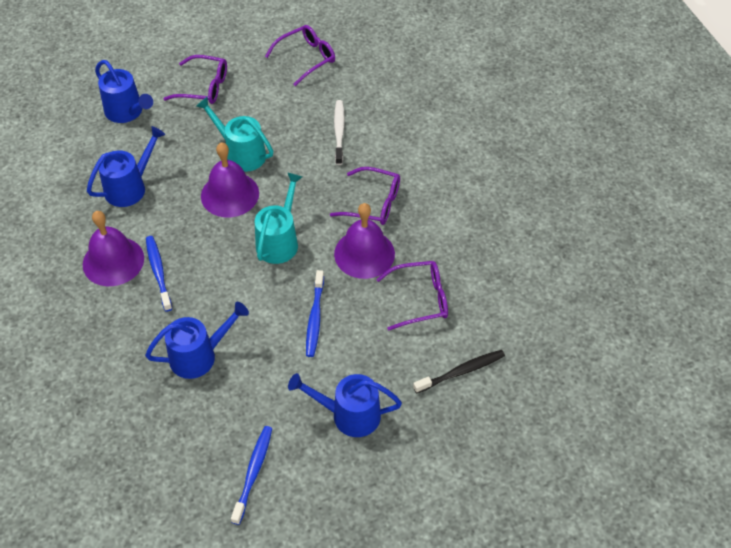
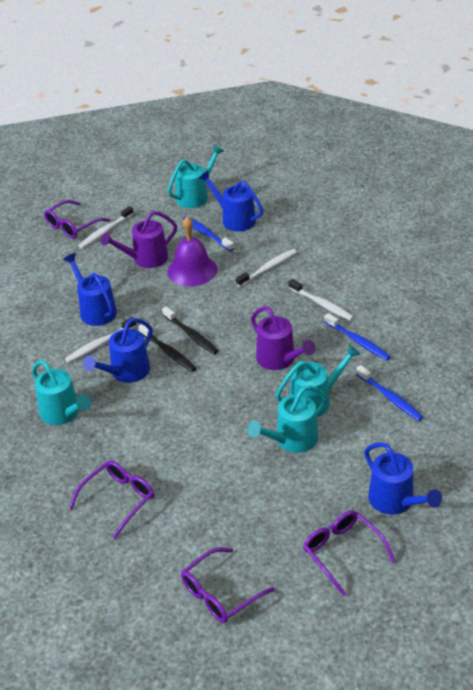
black toothbrush: 1 -> 2
purple bell: 3 -> 1
purple watering can: 0 -> 2
turquoise watering can: 2 -> 4
white toothbrush: 1 -> 4

